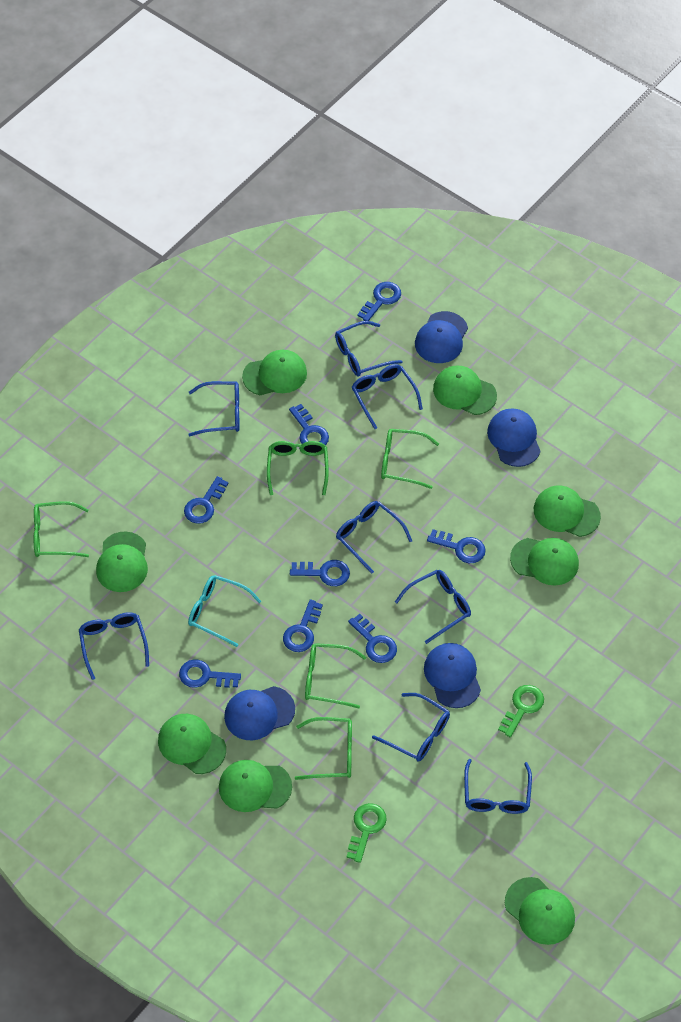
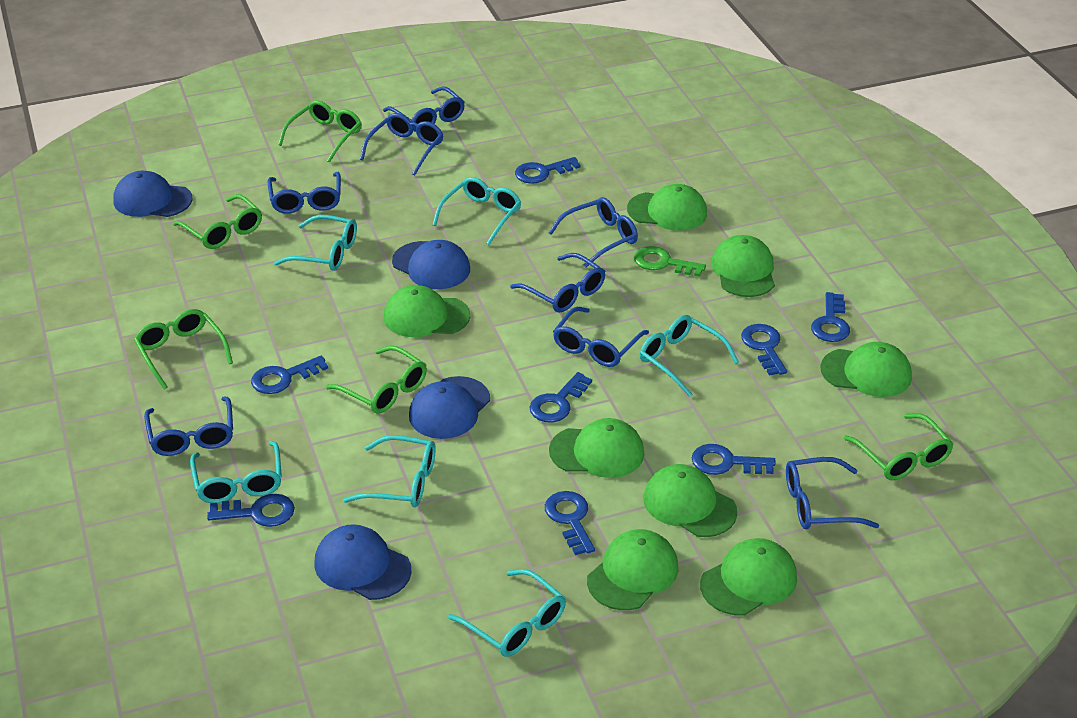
green key: 2 -> 1
turquoise glasses: 1 -> 6

